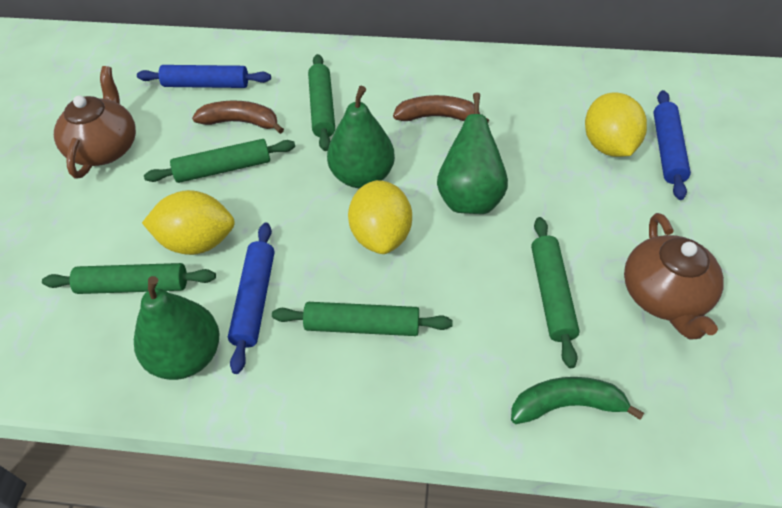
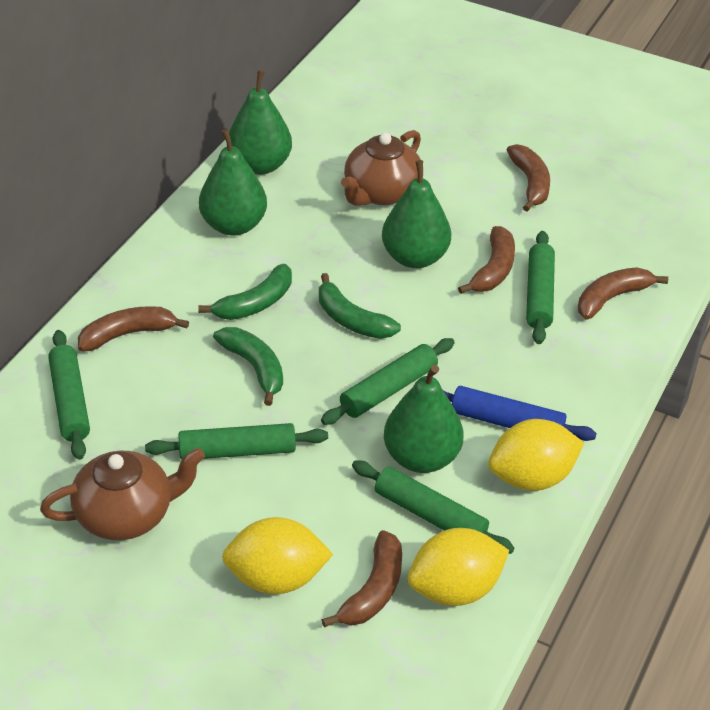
blue rolling pin: 3 -> 1
brown banana: 2 -> 5
green banana: 1 -> 3
green pear: 3 -> 4

